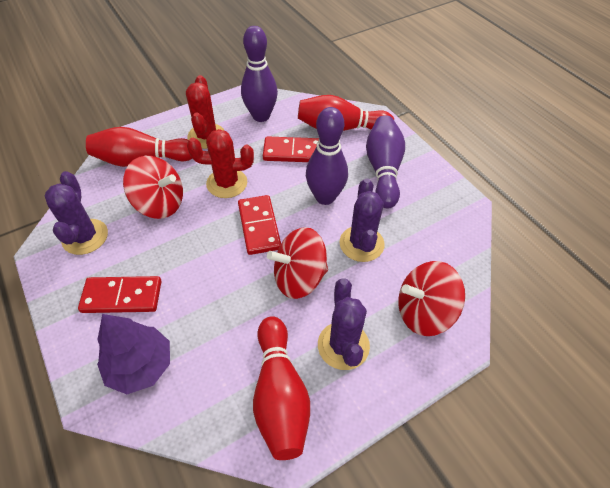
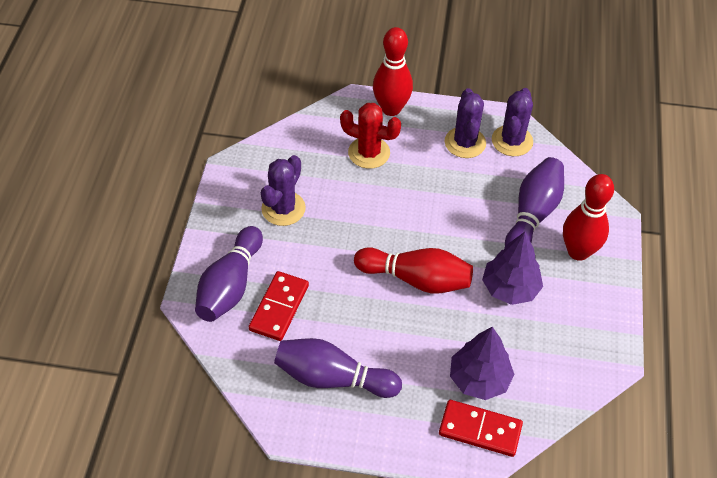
purple tree: 1 -> 2
red cactus: 2 -> 1
red domino: 3 -> 2
red spinning top: 3 -> 0

